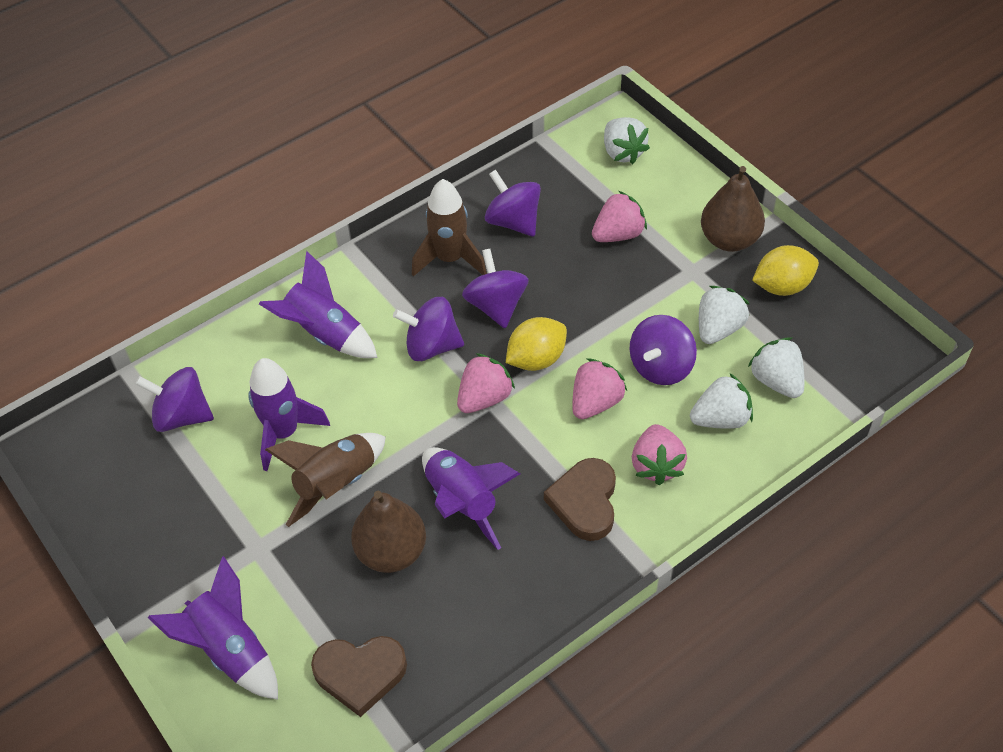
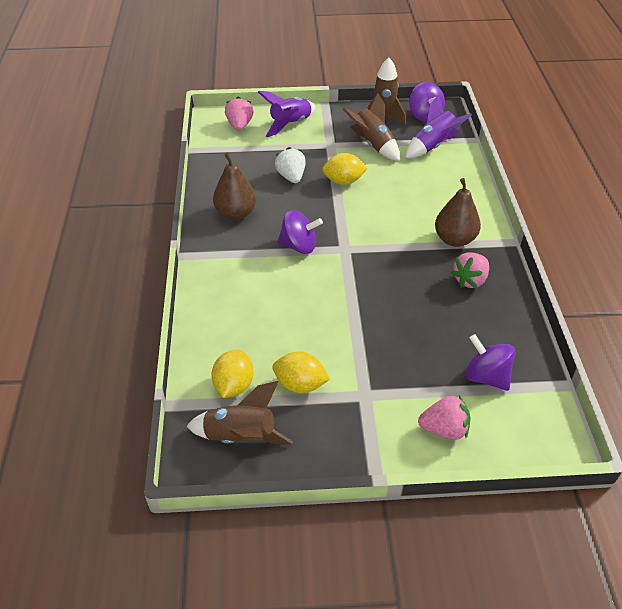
brown heart: 2 -> 0
brown rocket: 2 -> 3
pink strawberry: 4 -> 3
purple rocket: 4 -> 2
purple spinning top: 5 -> 3
white strawberry: 4 -> 1
yellow lemon: 2 -> 3

